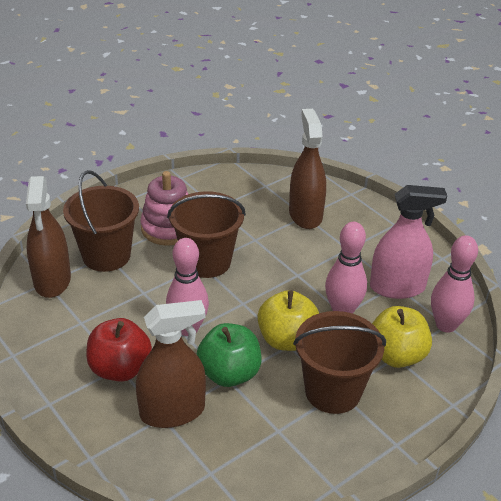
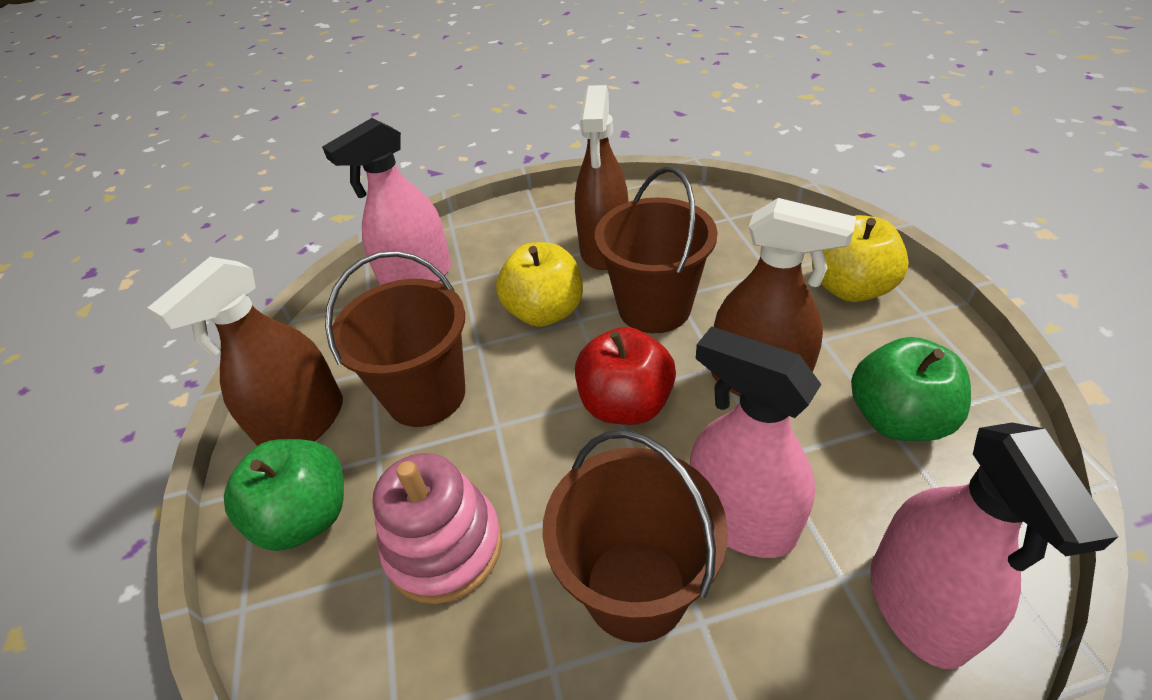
green apple: 1 -> 2
pink bowling pin: 3 -> 0
pink spray bottle: 1 -> 3

